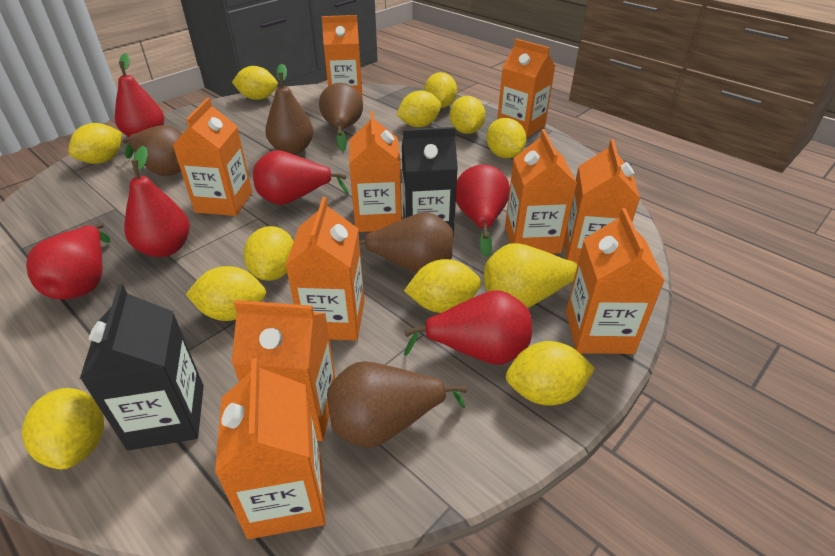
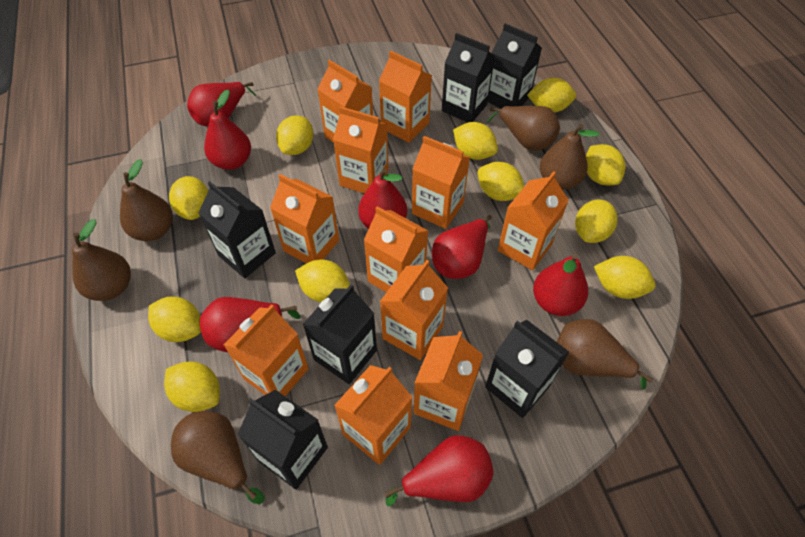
black carton: 2 -> 6
brown pear: 5 -> 6
orange carton: 10 -> 11
red pear: 6 -> 7
yellow pear: 1 -> 0

